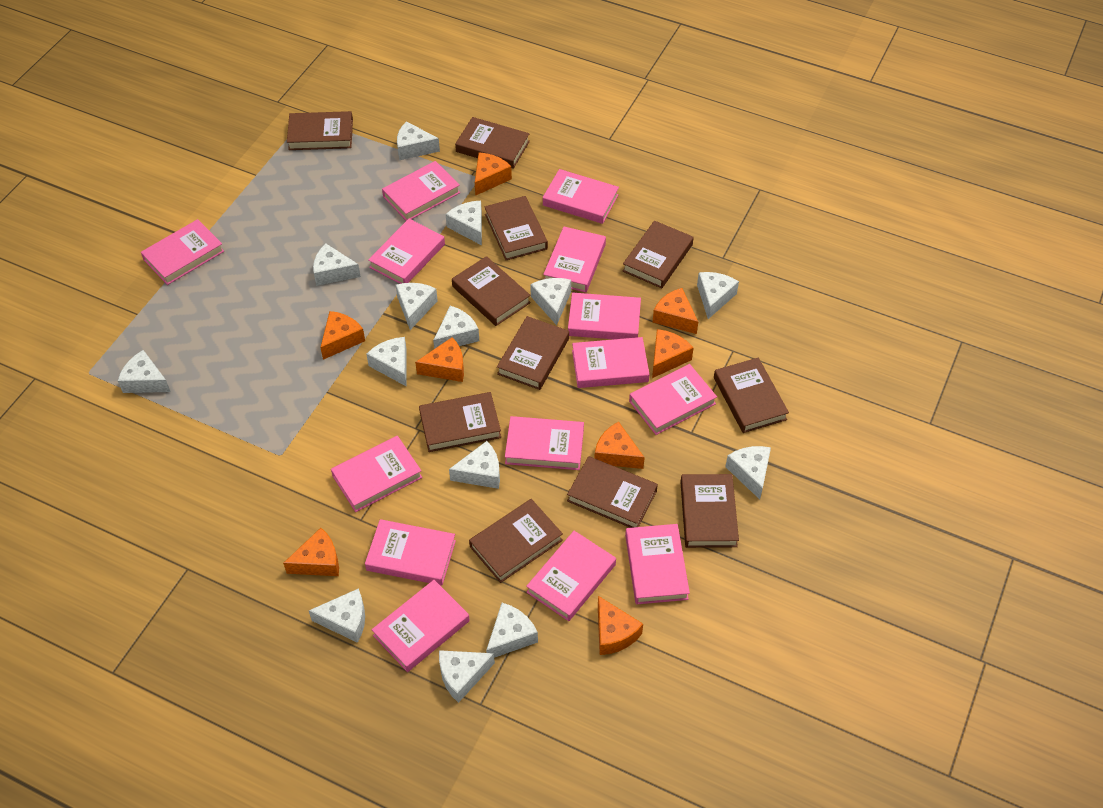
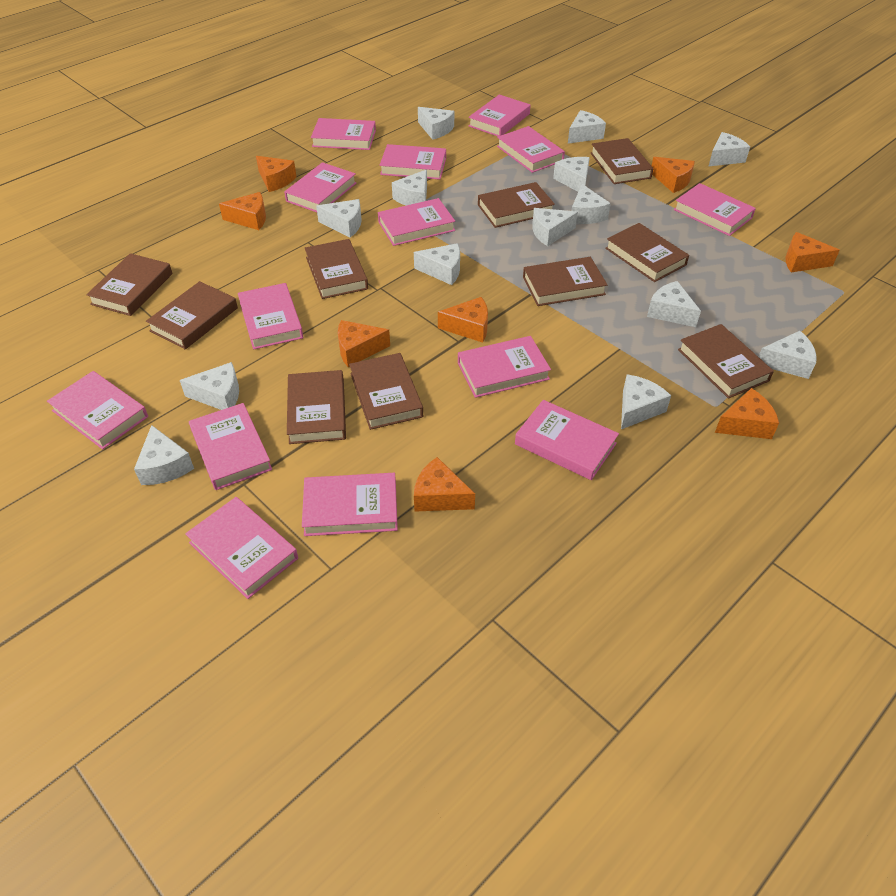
brown book: 11 -> 10

